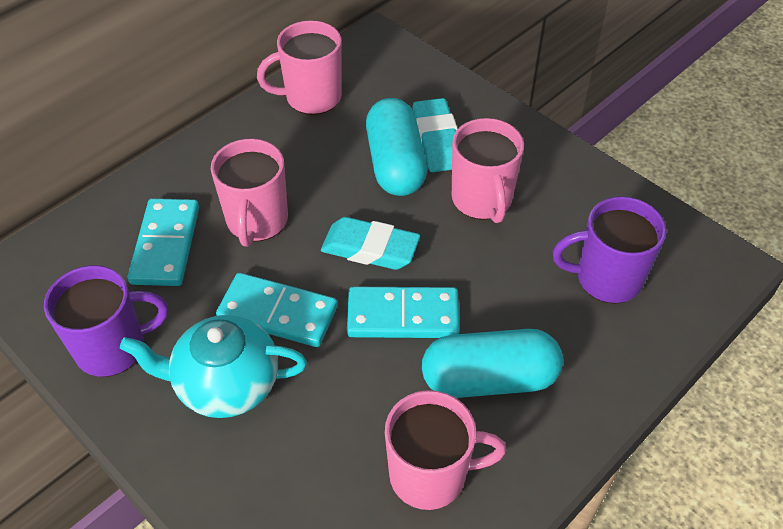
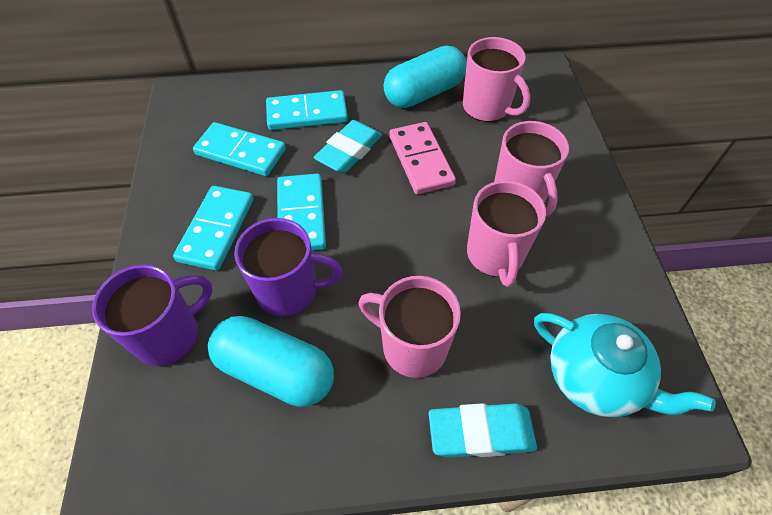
pink domino: 0 -> 1
turquoise domino: 3 -> 4

